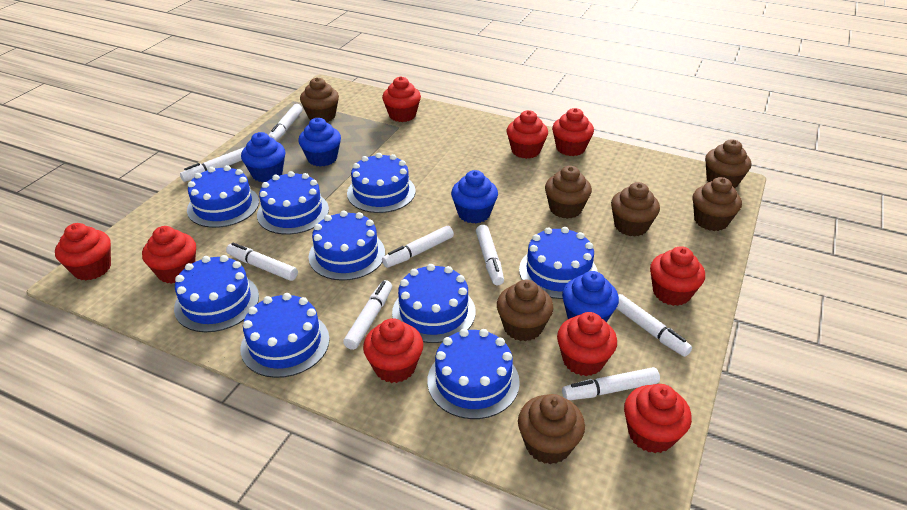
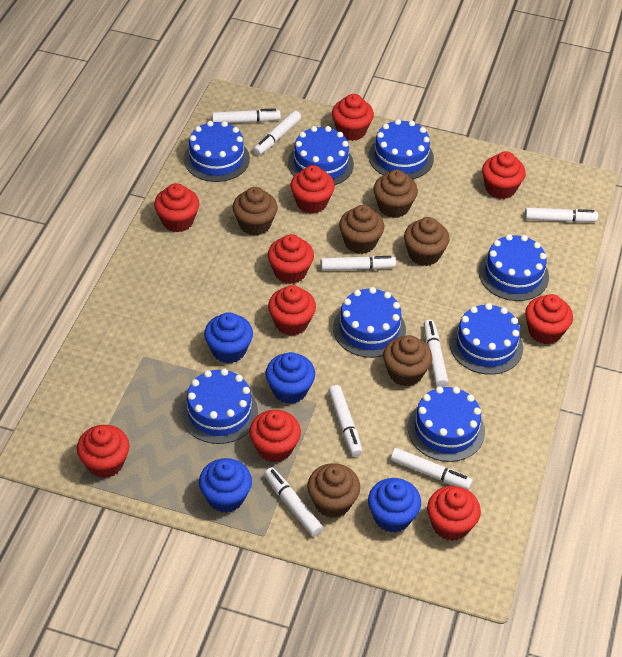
blue cake: 9 -> 8
brown cupcake: 7 -> 6
red cupcake: 9 -> 10

